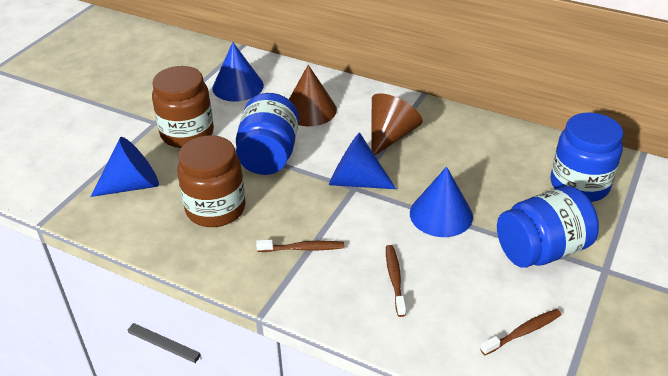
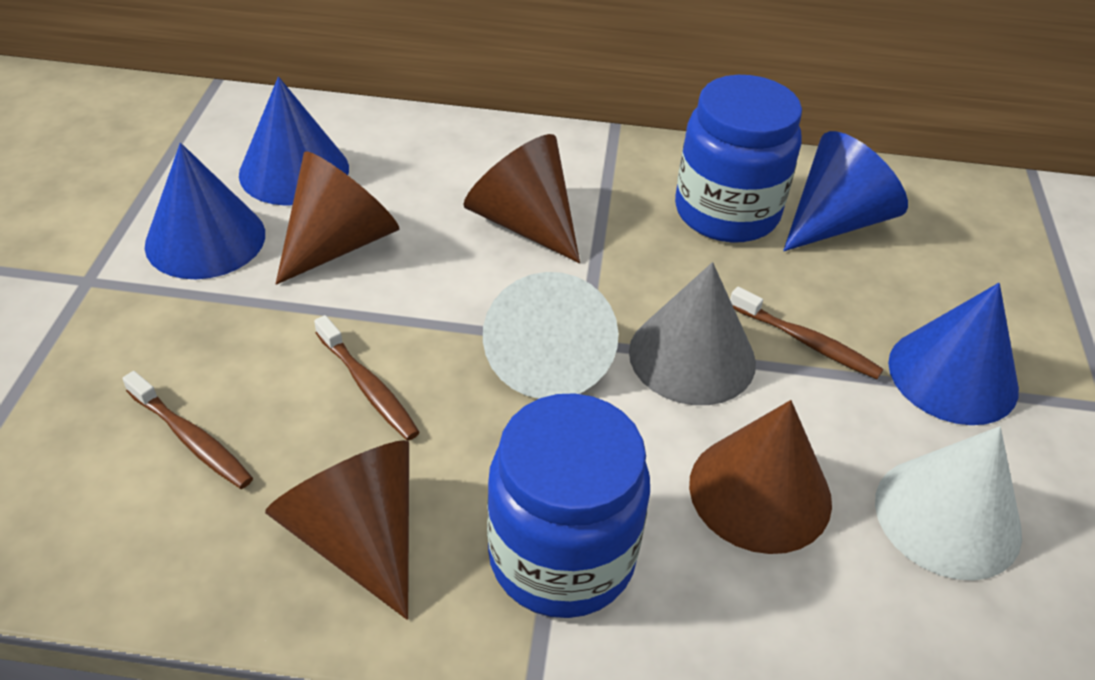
blue jar: 3 -> 2
brown cone: 2 -> 4
brown jar: 2 -> 0
grey cone: 0 -> 1
white cone: 0 -> 2

